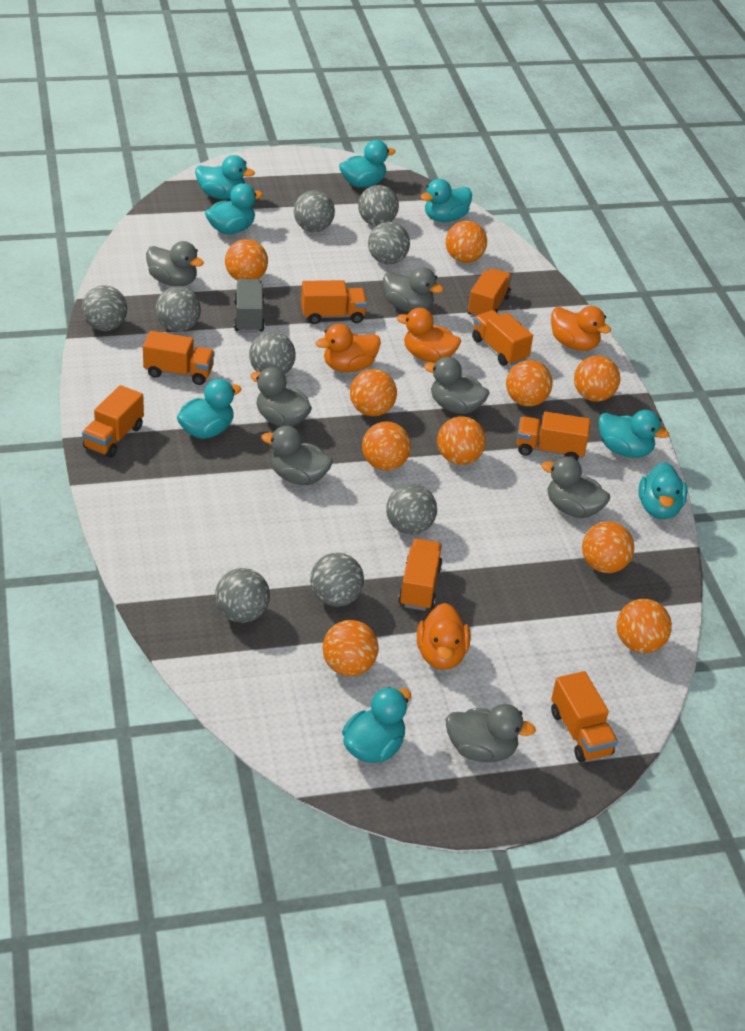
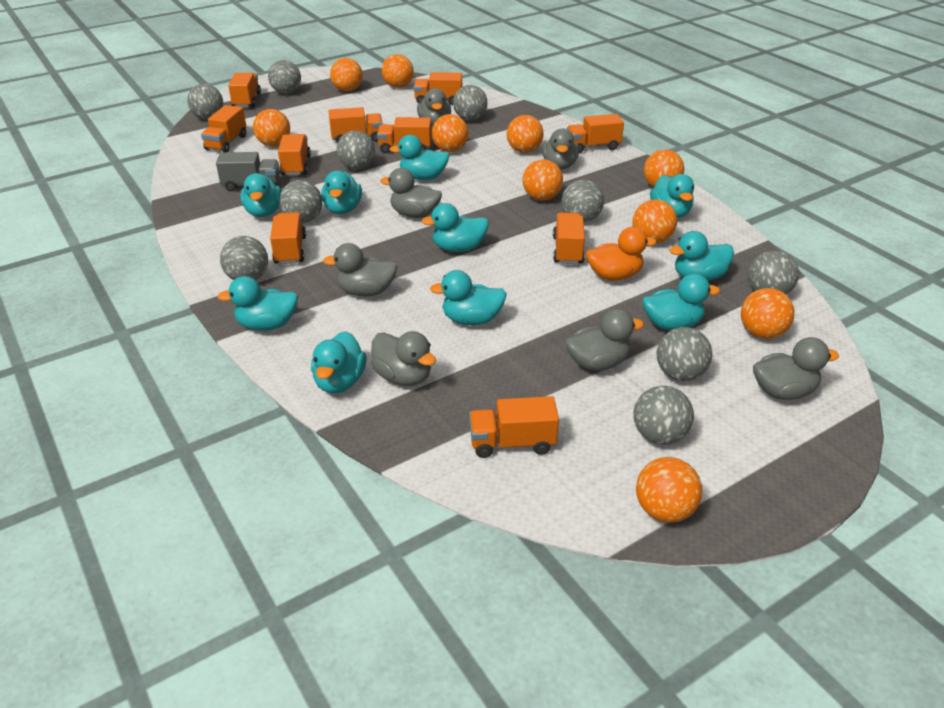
grey ball: 9 -> 10
orange duck: 4 -> 1
orange truck: 8 -> 10
turquoise duck: 8 -> 10

